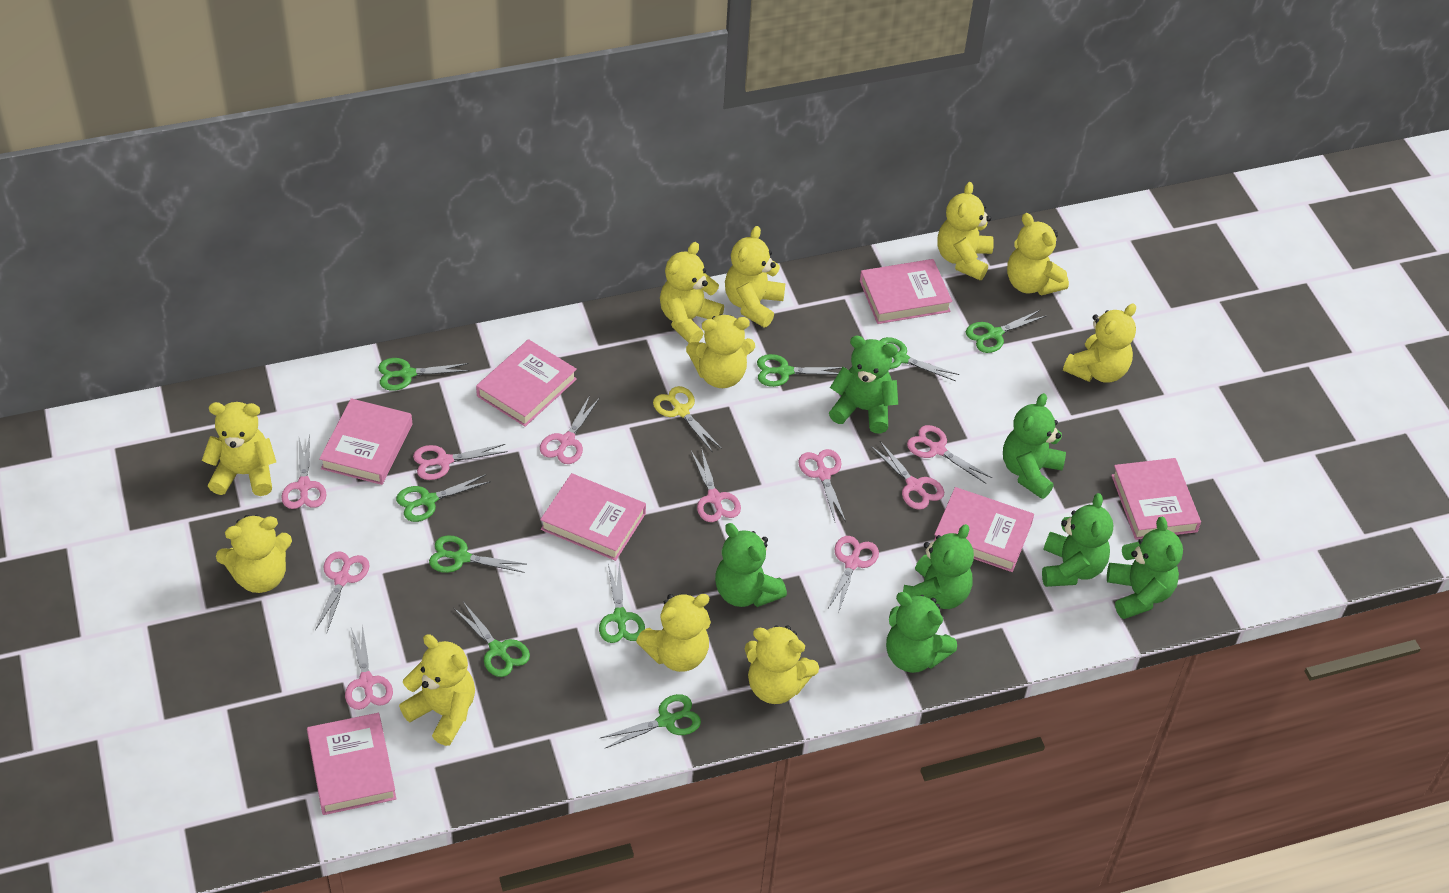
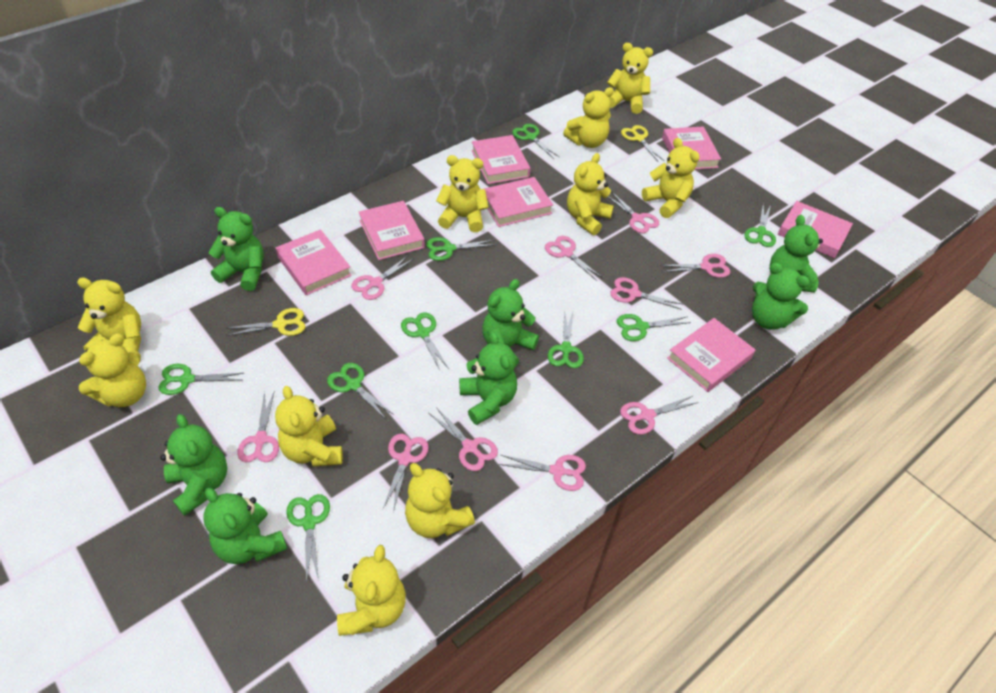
yellow scissors: 1 -> 2
yellow teddy bear: 11 -> 10

